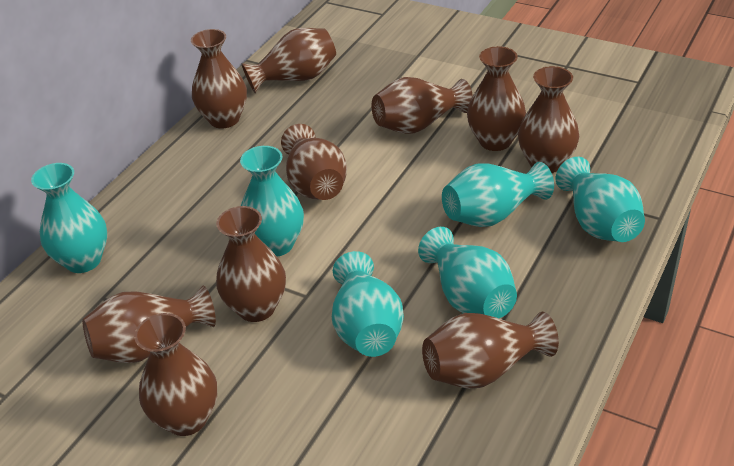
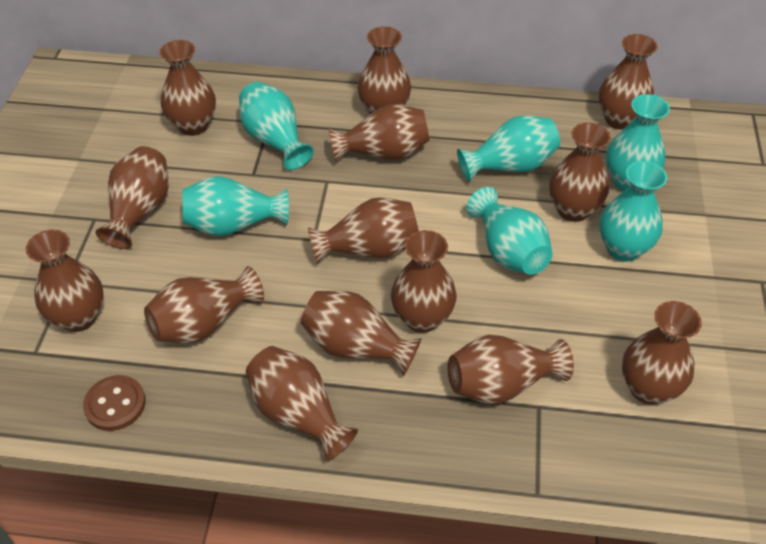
brown button: 0 -> 1
brown vase: 10 -> 14

